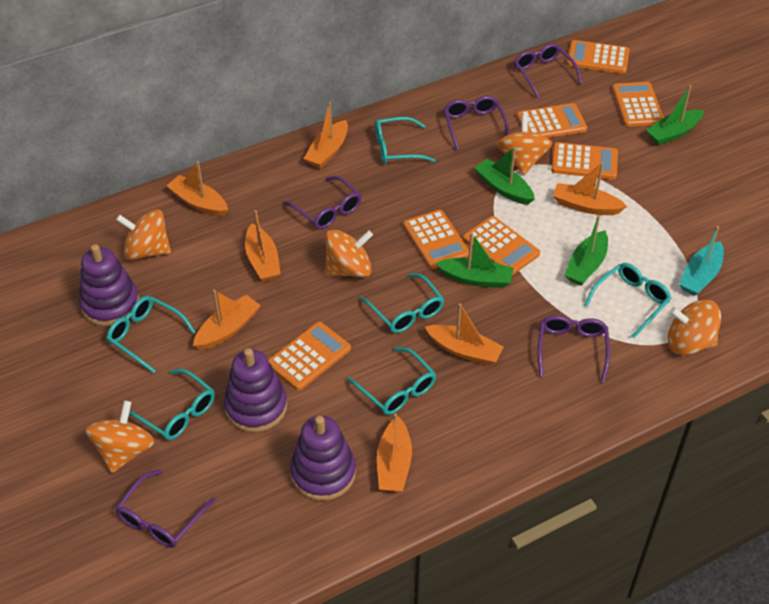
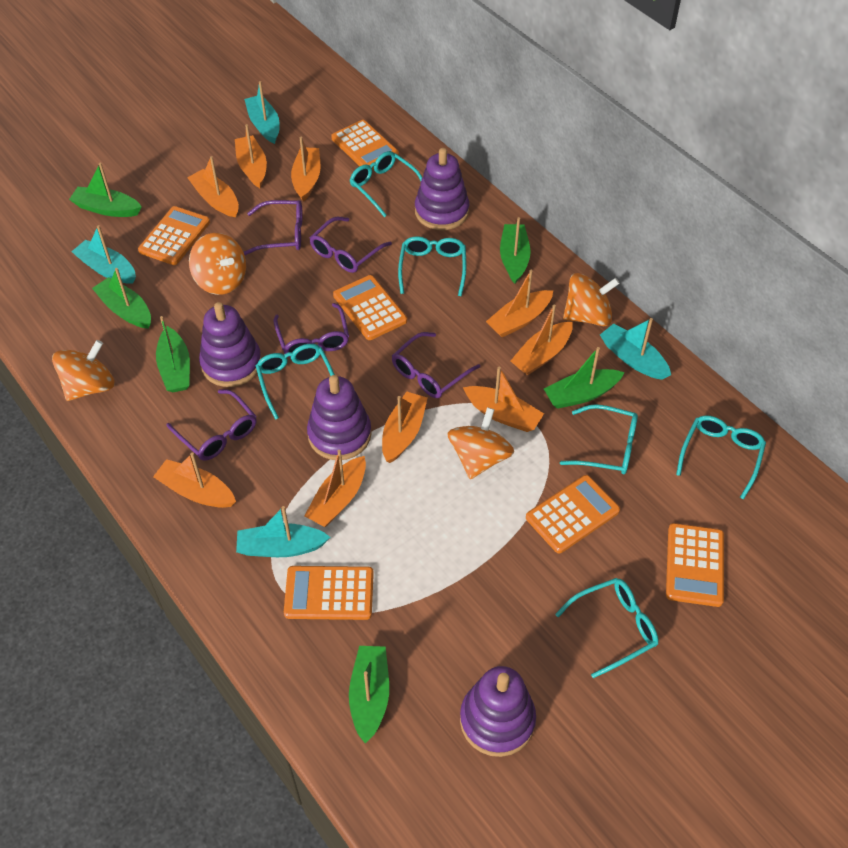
green boat: 4 -> 6
orange boat: 7 -> 9
orange calculator: 7 -> 6
orange spinning top: 5 -> 4
purple stacking toy: 3 -> 4
turquoise boat: 1 -> 4

